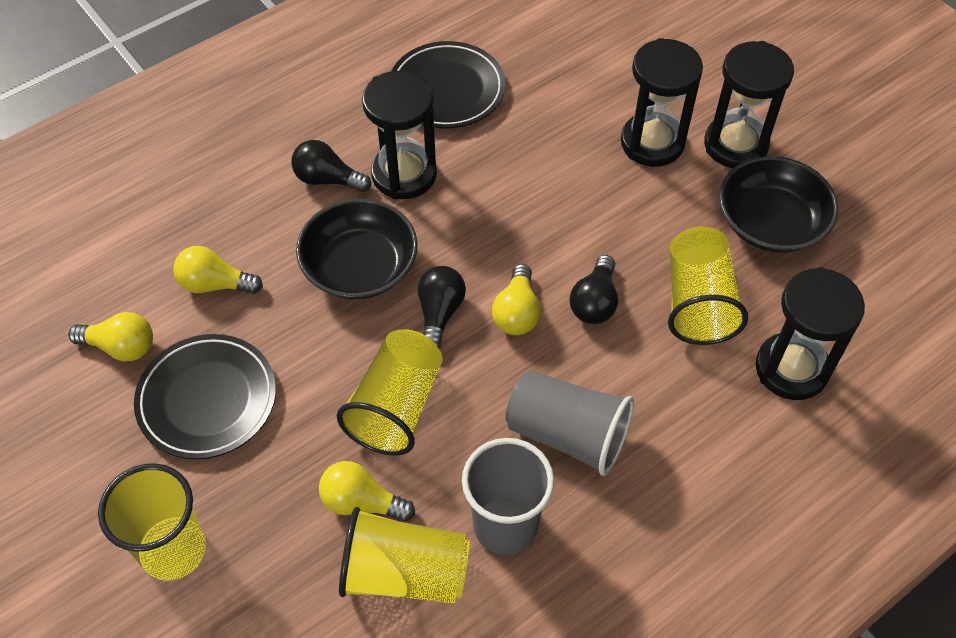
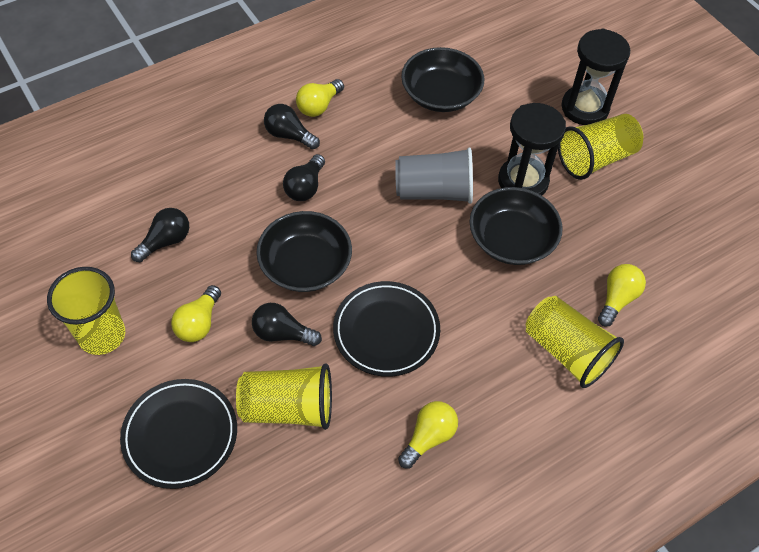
black bowl: 2 -> 3
black hourglass: 4 -> 2
black light bulb: 3 -> 4
grey cup: 2 -> 1

